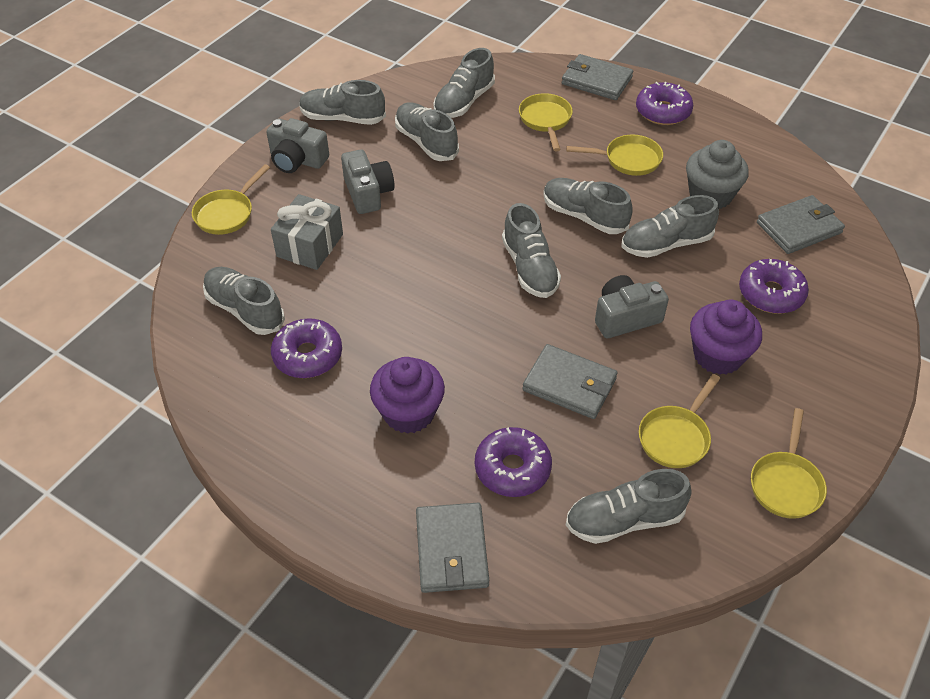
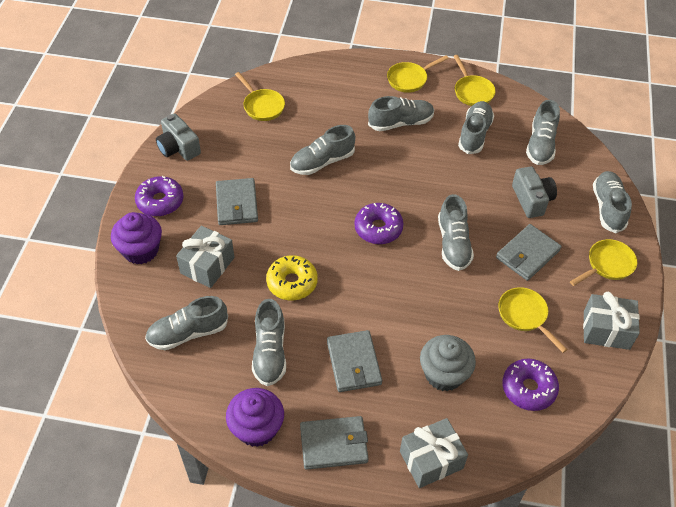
grey camera: 3 -> 2
grey gift: 1 -> 3
purple donut: 4 -> 3
yellow donut: 0 -> 1

